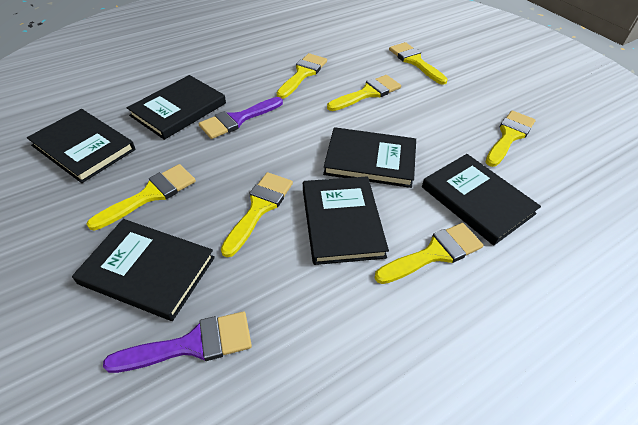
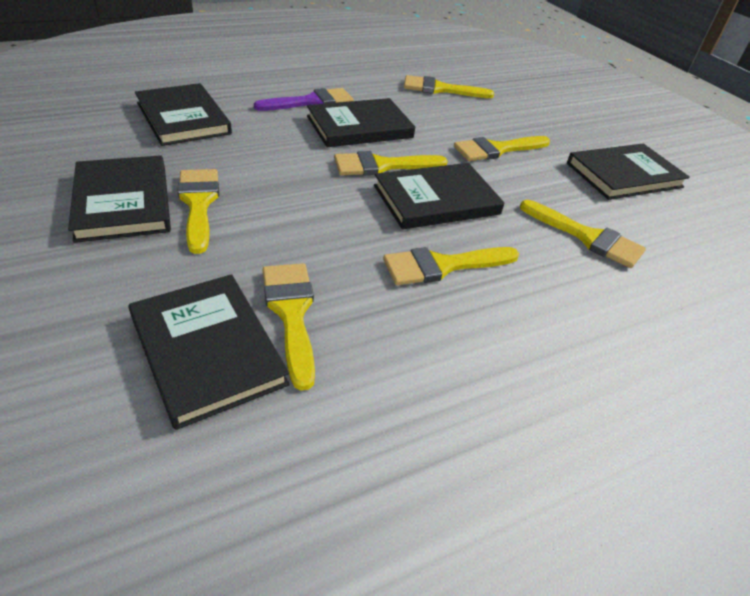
purple brush: 2 -> 1

